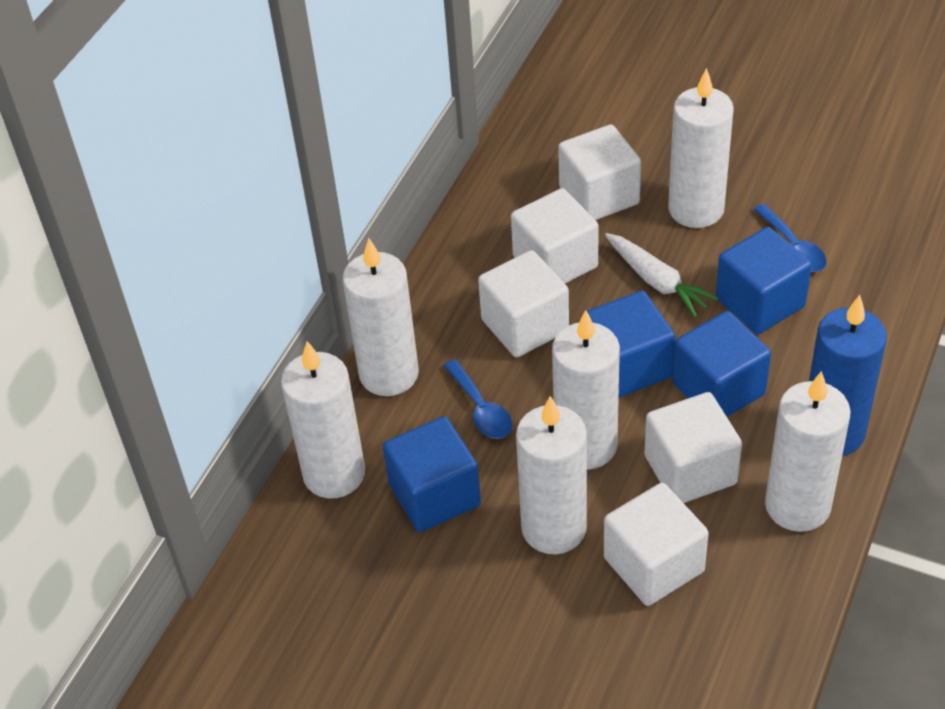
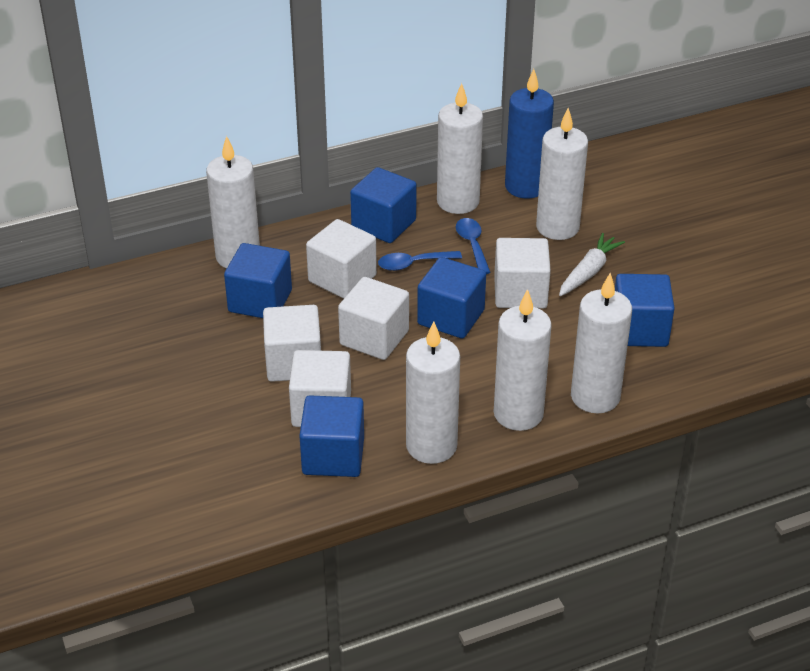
blue cube: 4 -> 5

